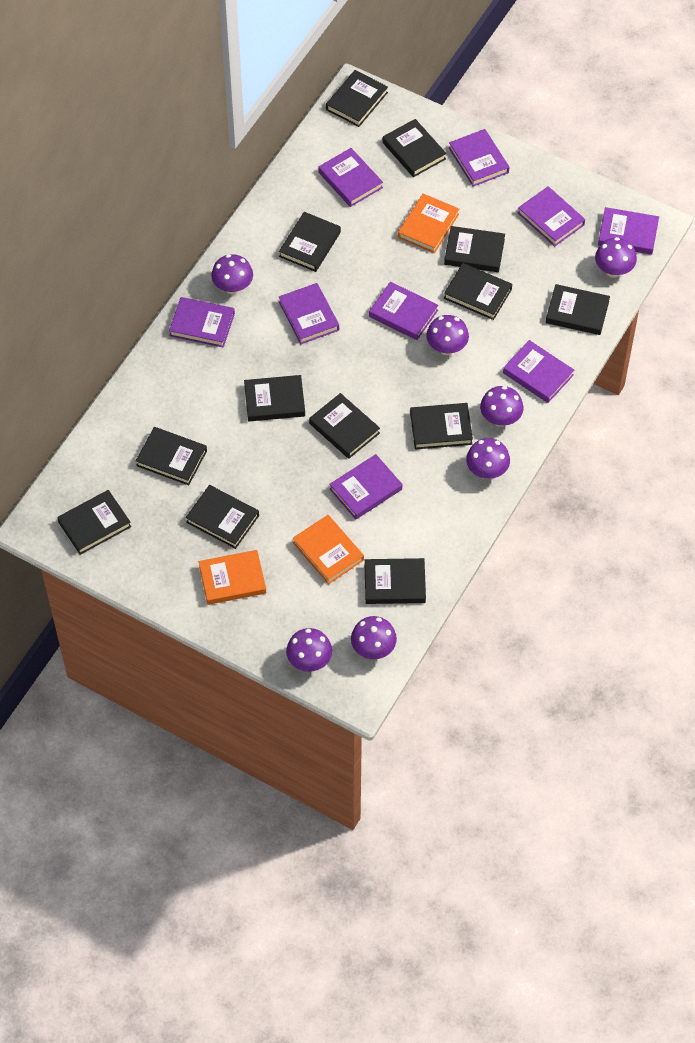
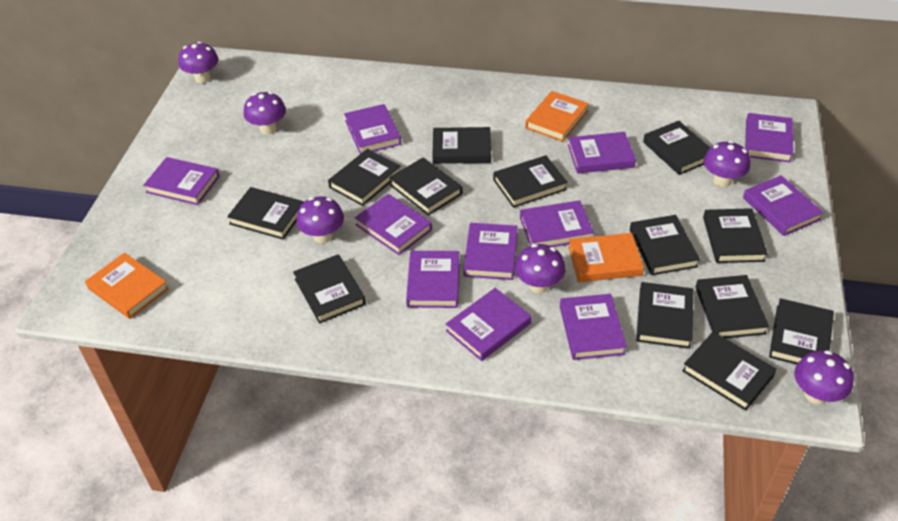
purple book: 9 -> 11
purple mushroom: 7 -> 6

